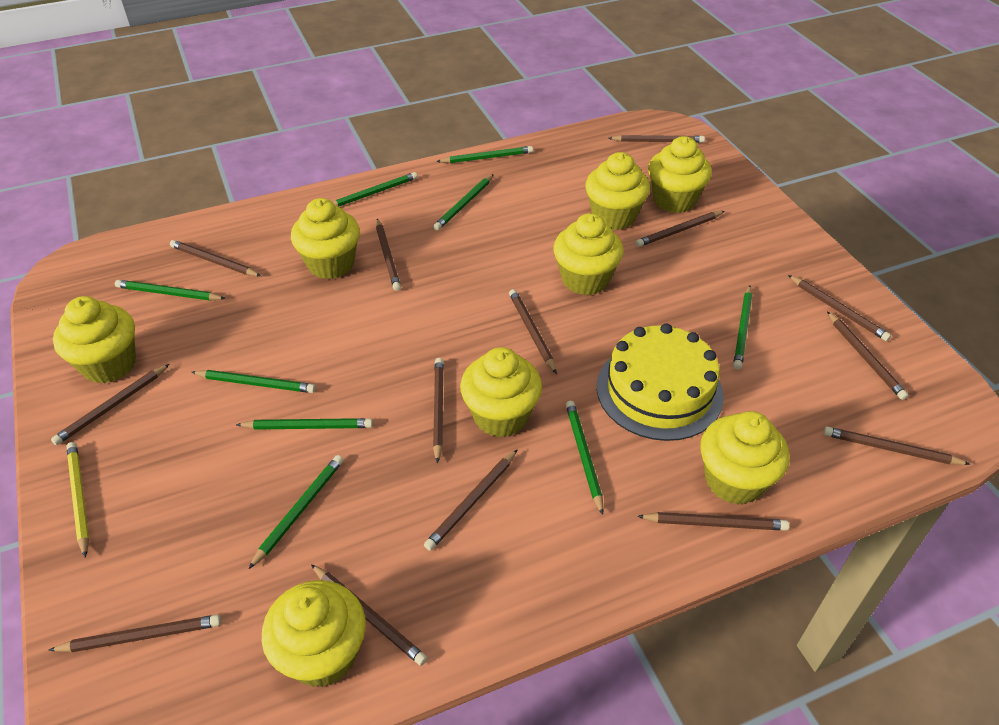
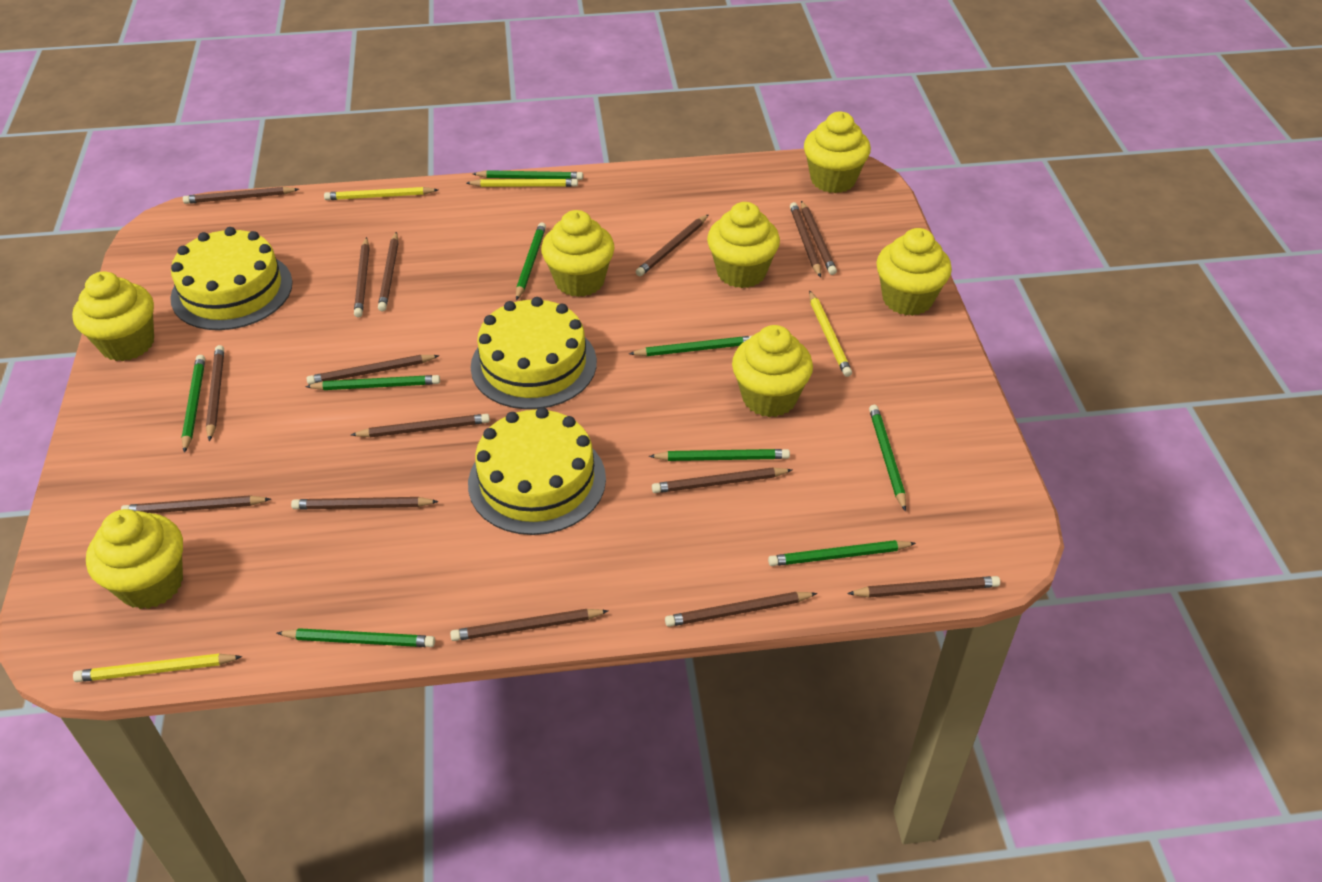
brown pencil: 14 -> 15
yellow cake: 1 -> 3
yellow cupcake: 8 -> 7
yellow pencil: 1 -> 4

